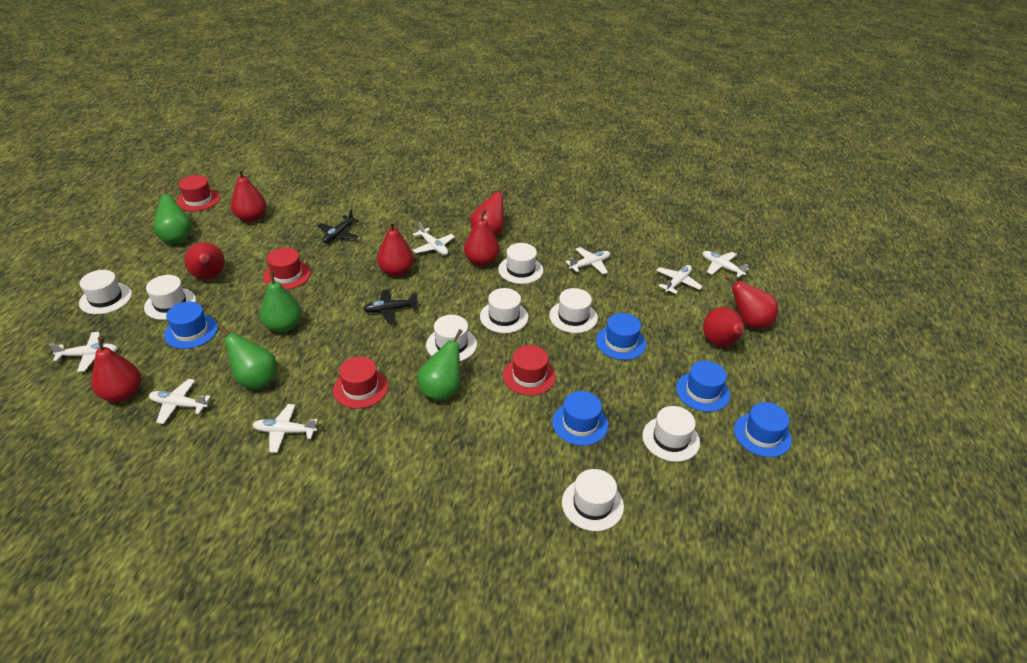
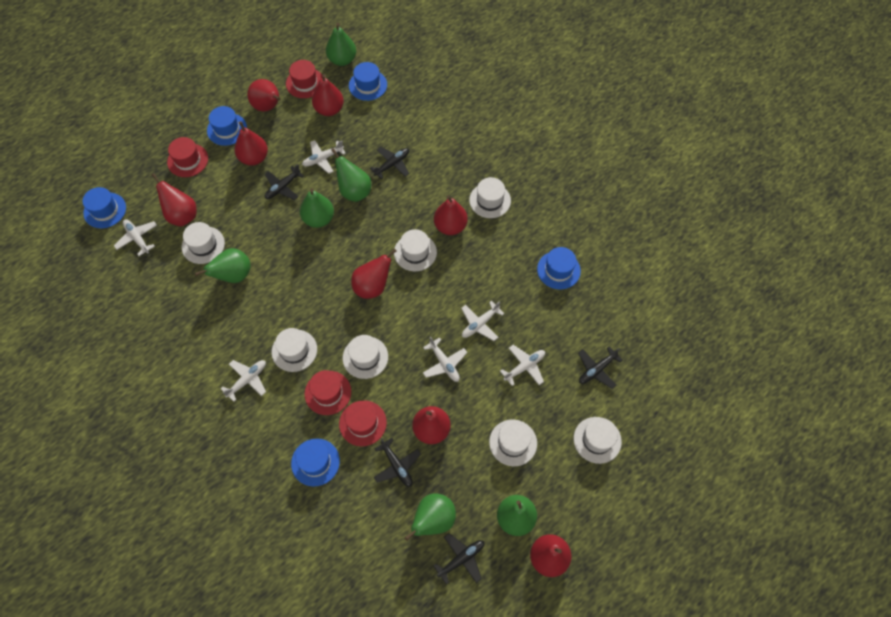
black plane: 2 -> 5
green pear: 4 -> 6
white hat: 8 -> 7
white plane: 7 -> 6

